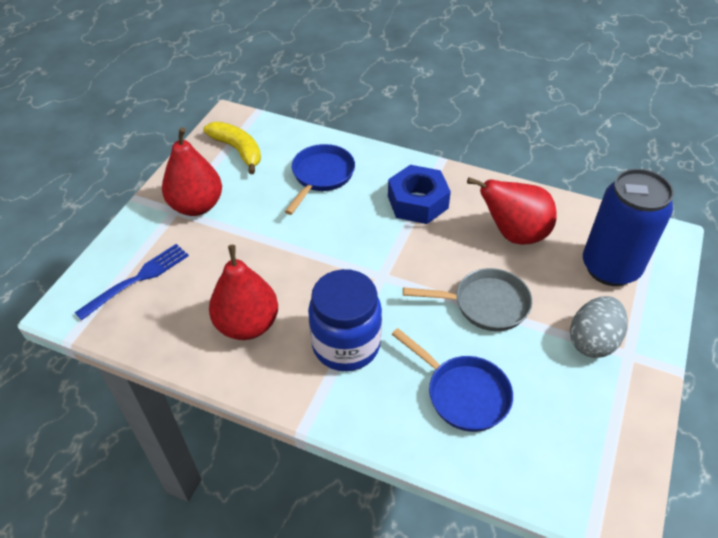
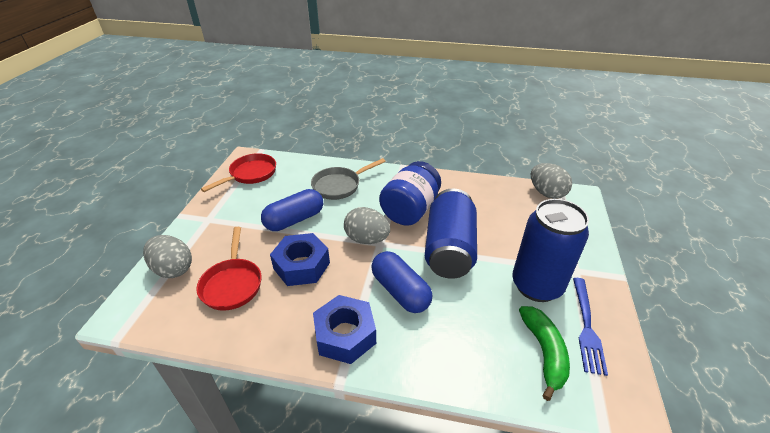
blue can: 1 -> 2
blue capsule: 0 -> 2
blue nut: 1 -> 2
blue pan: 2 -> 0
green banana: 0 -> 1
grey egg: 1 -> 3
red pan: 0 -> 2
red pear: 3 -> 0
yellow banana: 1 -> 0

